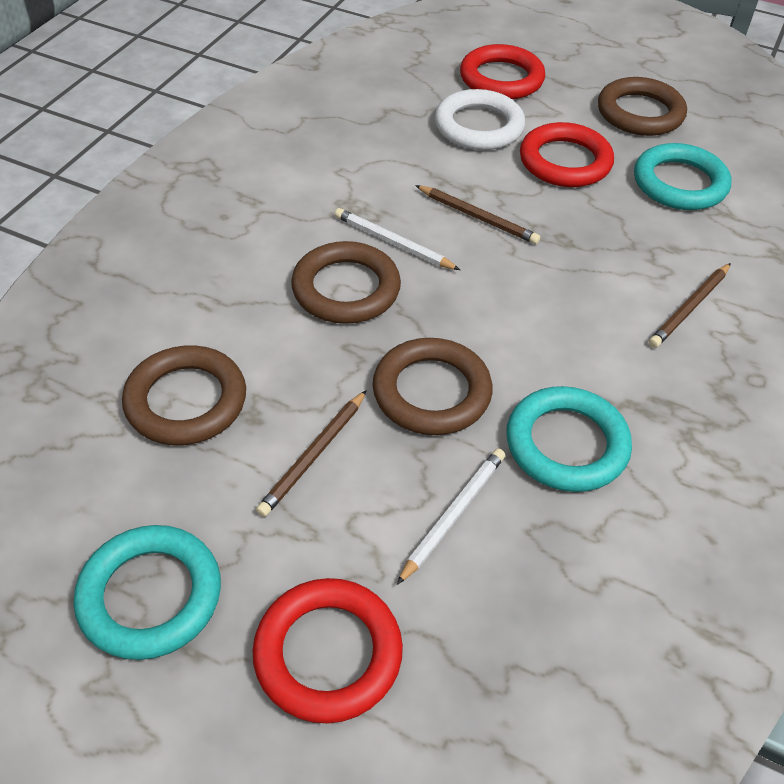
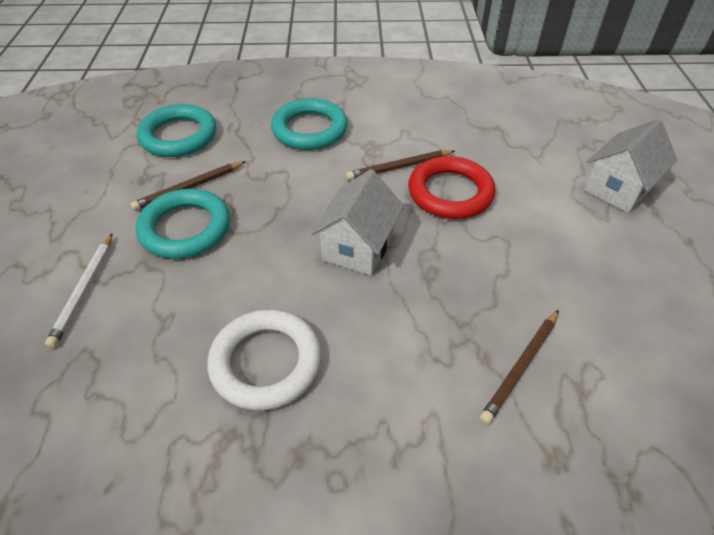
brown ring: 4 -> 0
red ring: 3 -> 1
white house: 0 -> 2
white pencil: 2 -> 1

